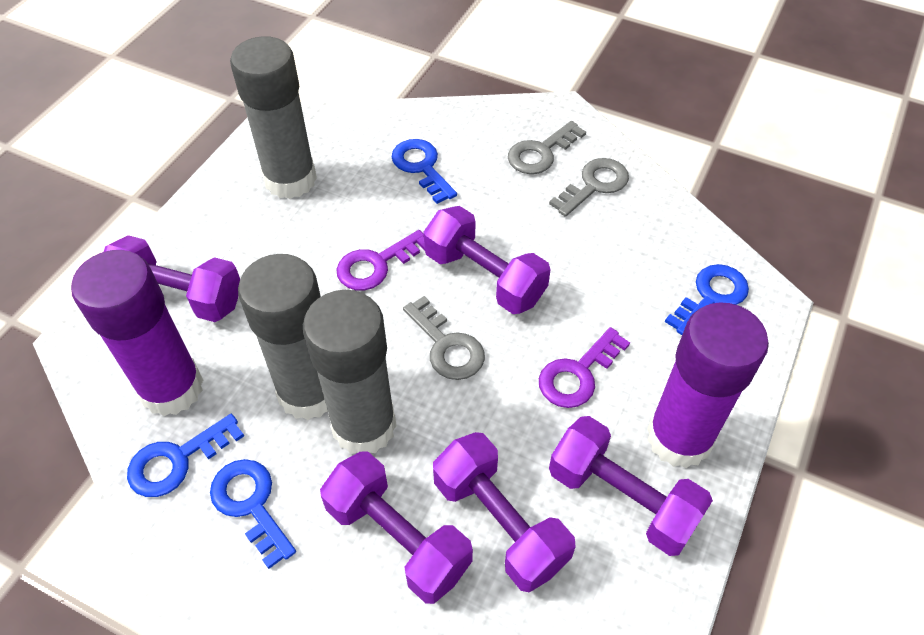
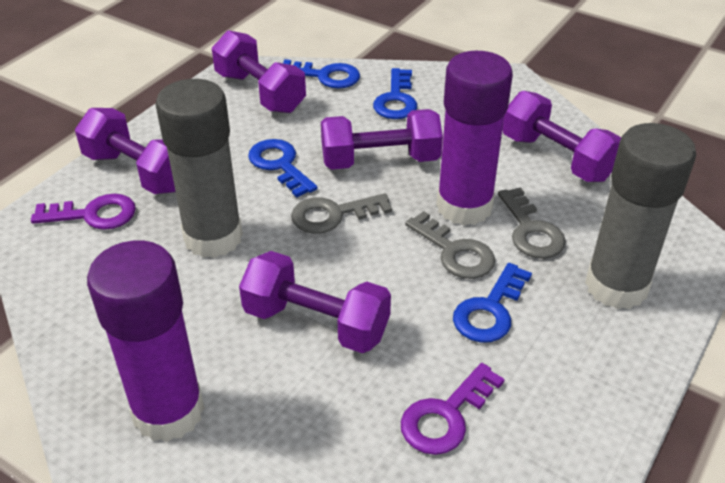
grey glue stick: 3 -> 2

